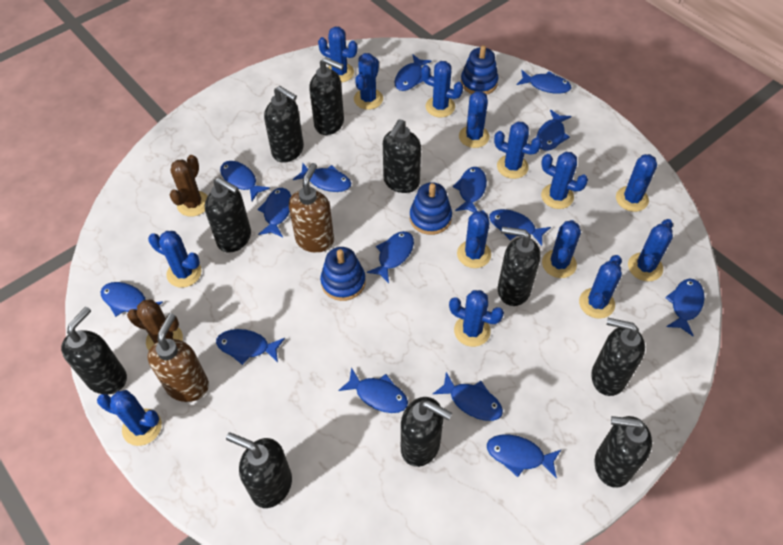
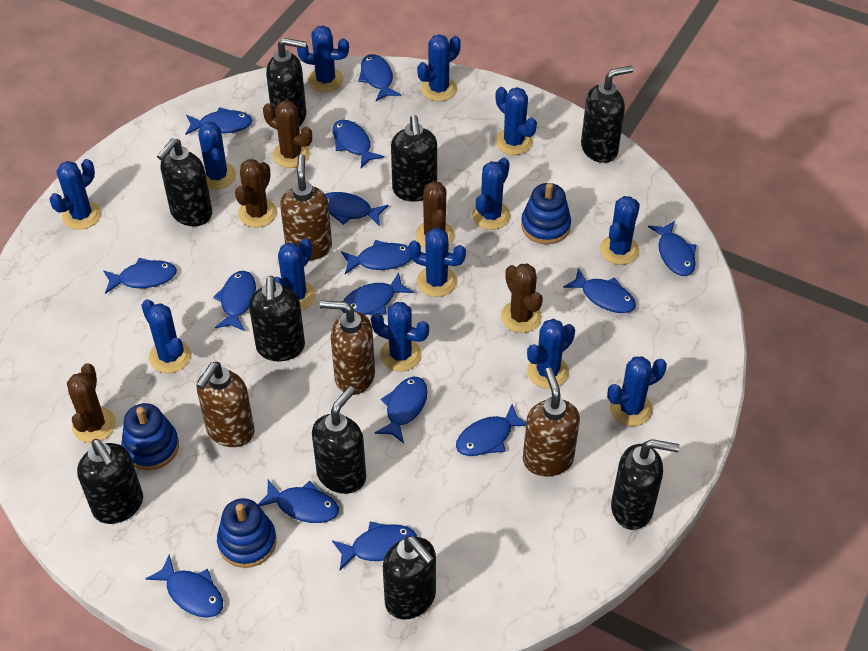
black soap dispenser: 10 -> 9
blue cactus: 14 -> 13
brown cactus: 2 -> 5
brown soap dispenser: 2 -> 4

